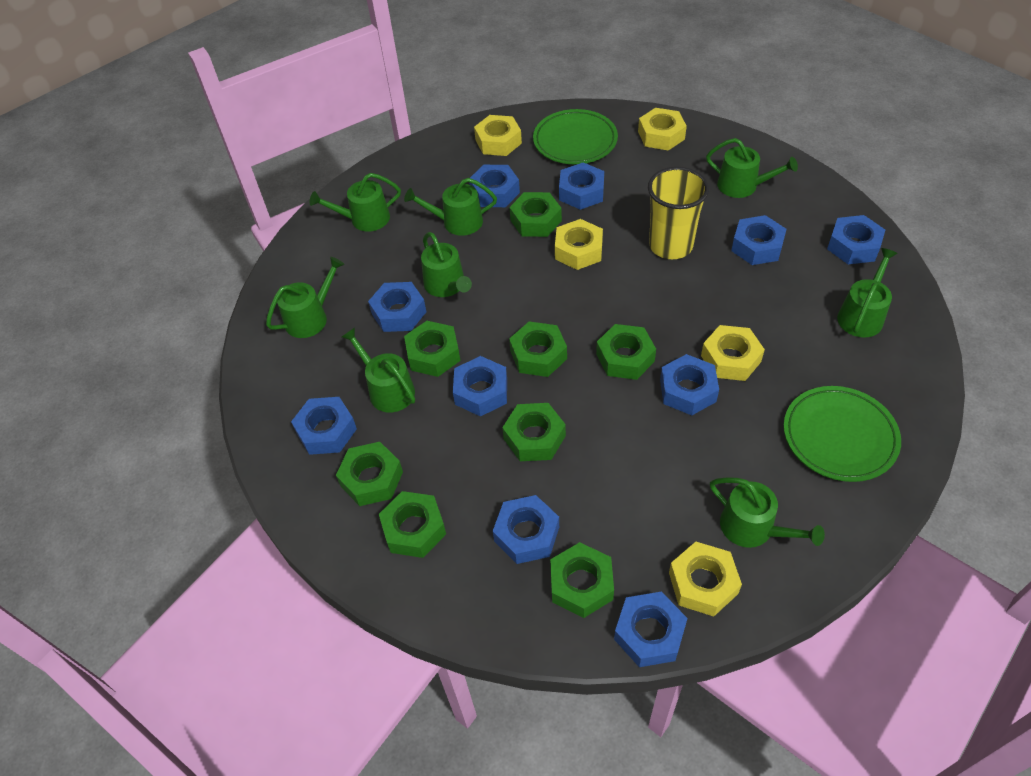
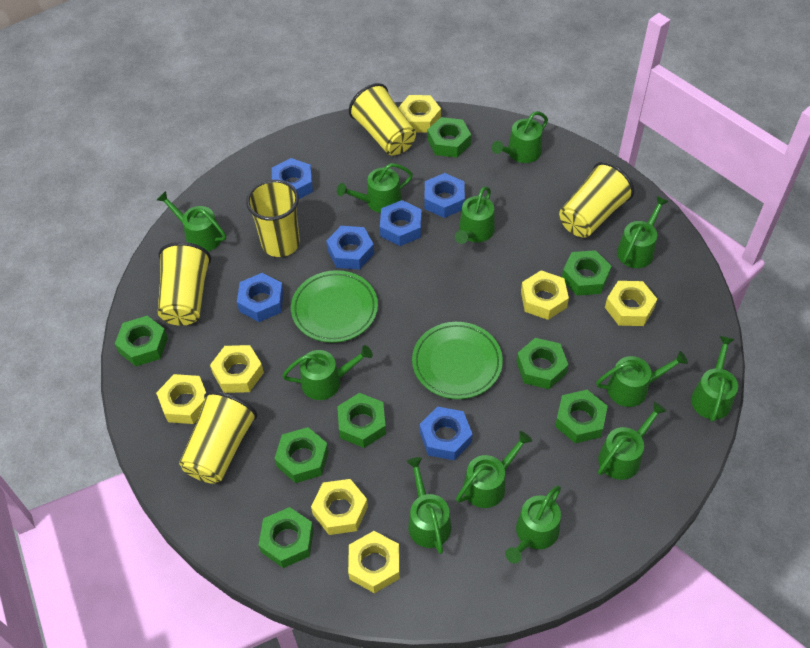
blue nut: 10 -> 6
green watering can: 8 -> 12
yellow cup: 1 -> 5
yellow nut: 5 -> 7

